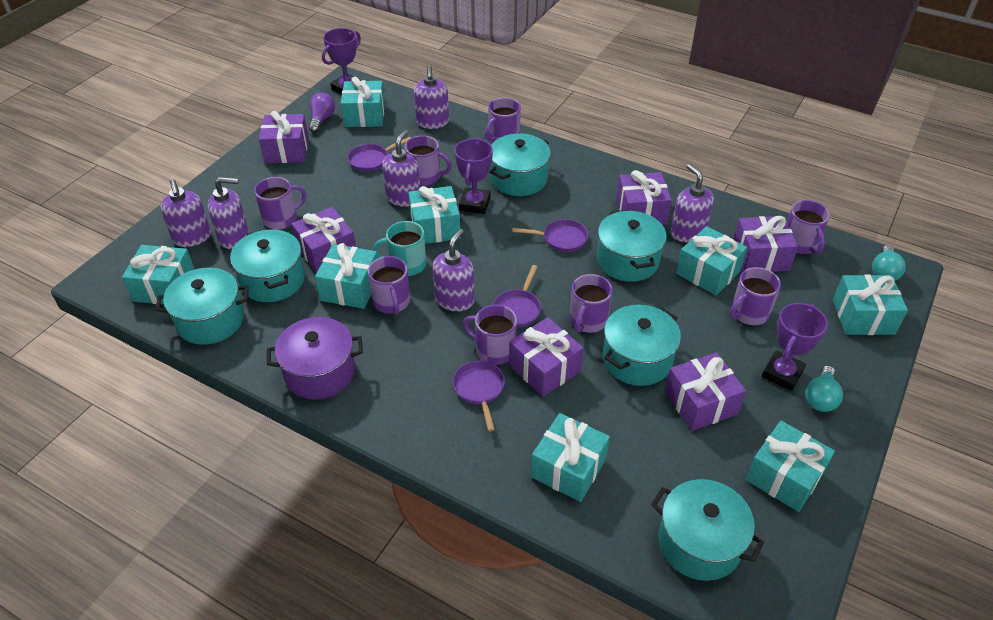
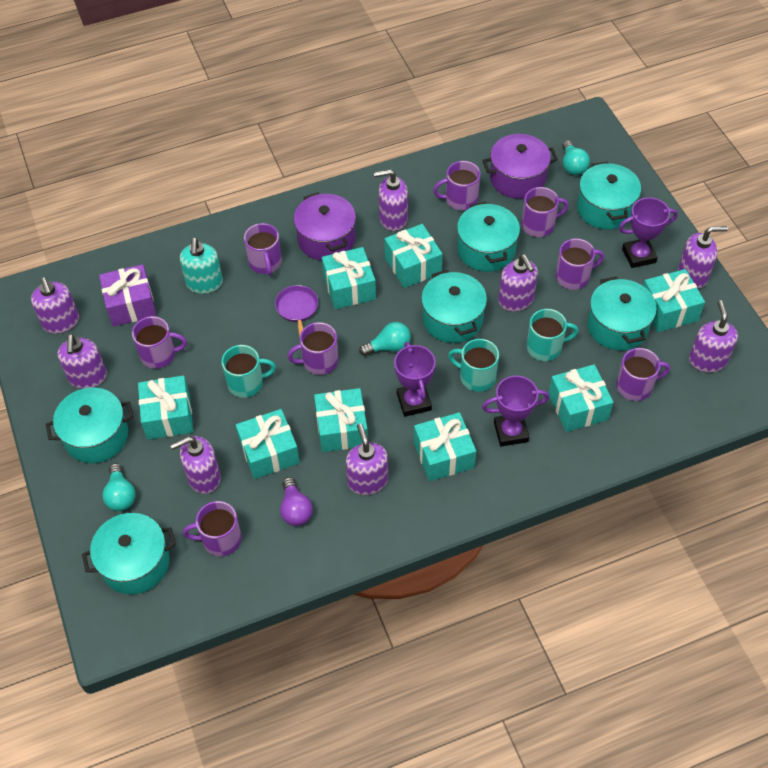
purple gift: 6 -> 1
purple pan: 4 -> 1
purple pot: 1 -> 2
purple soap dispenser: 6 -> 8
turquoise light bulb: 2 -> 3
turquoise mug: 1 -> 3
turquoise soap dispenser: 0 -> 1

